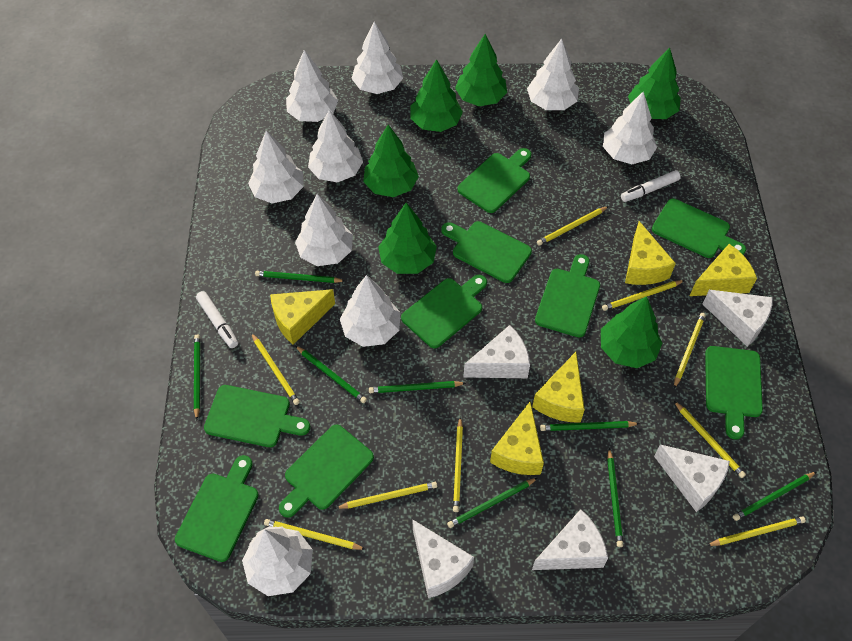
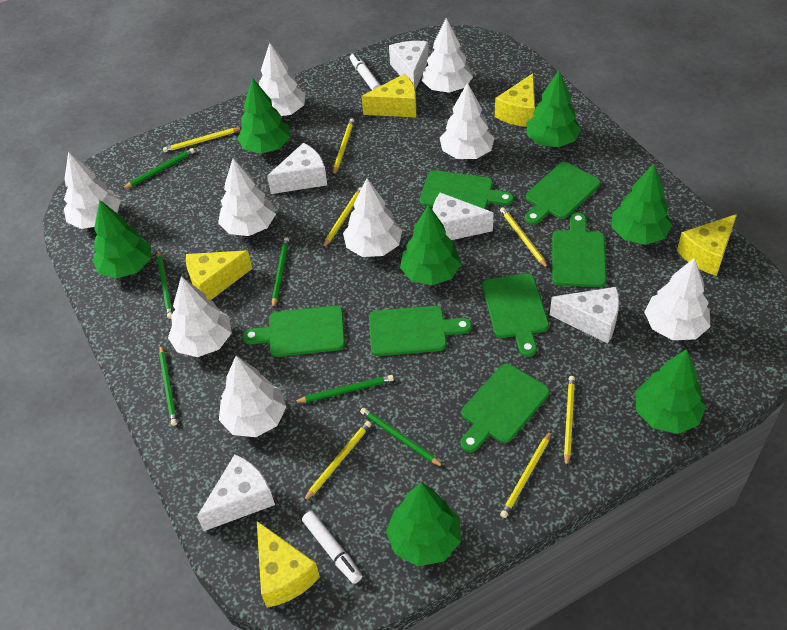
green cutting board: 9 -> 7
green pencil: 8 -> 6
green tree: 6 -> 7
yellow pencil: 9 -> 7

